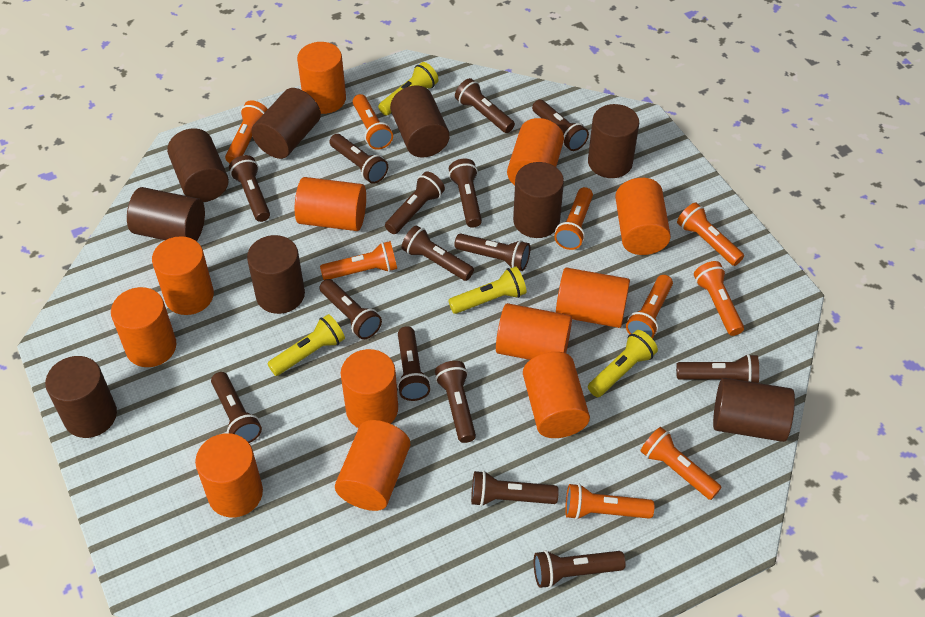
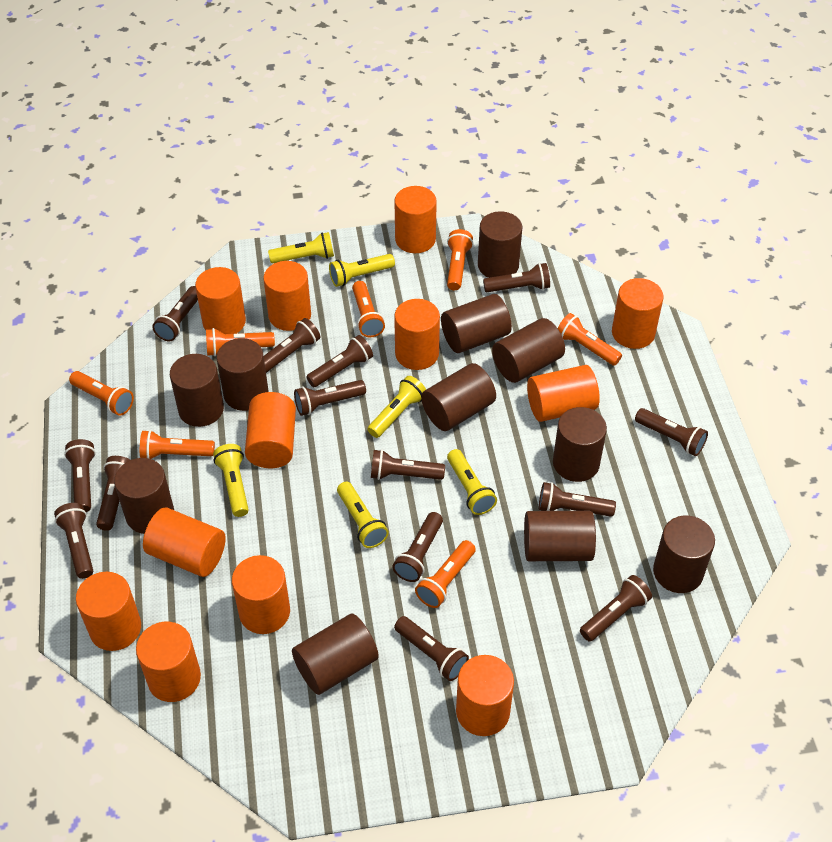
brown cylinder: 9 -> 11
brown flashlight: 15 -> 14
orange flashlight: 9 -> 7
yellow flashlight: 4 -> 6

